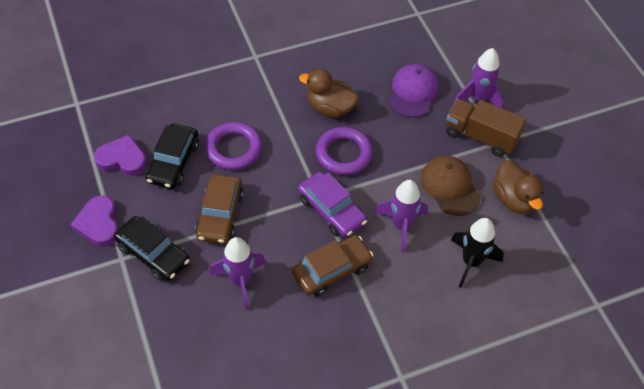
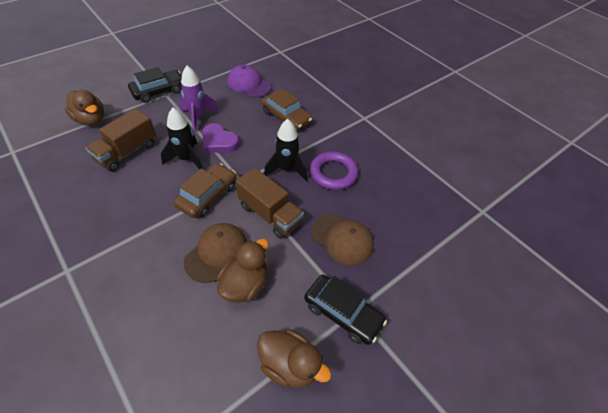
black rocket: 1 -> 2
brown cap: 1 -> 2
brown duck: 2 -> 3
brown truck: 1 -> 2
purple car: 1 -> 0
purple heart: 2 -> 1
purple ring: 2 -> 1
purple rocket: 3 -> 1

